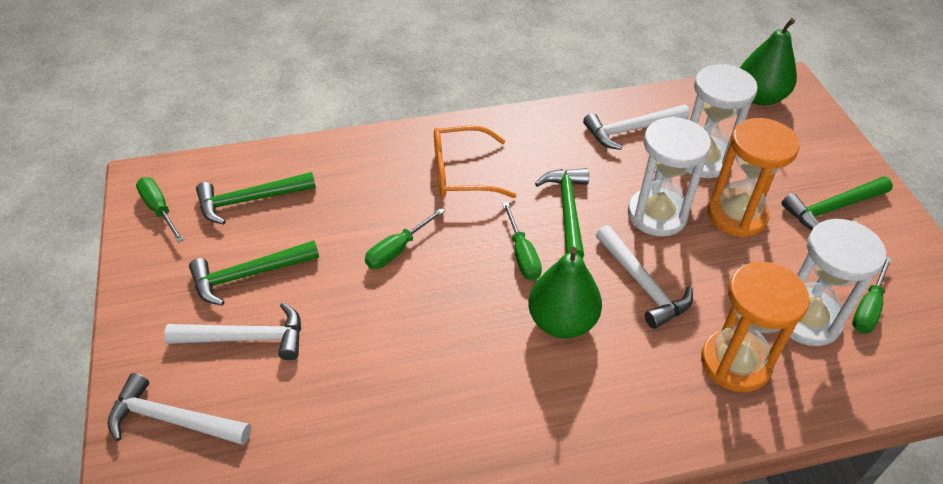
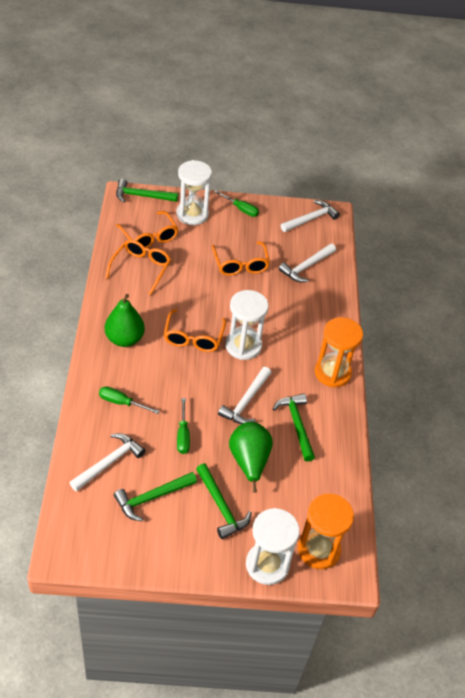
green screwdriver: 4 -> 3
orange glasses: 1 -> 4

